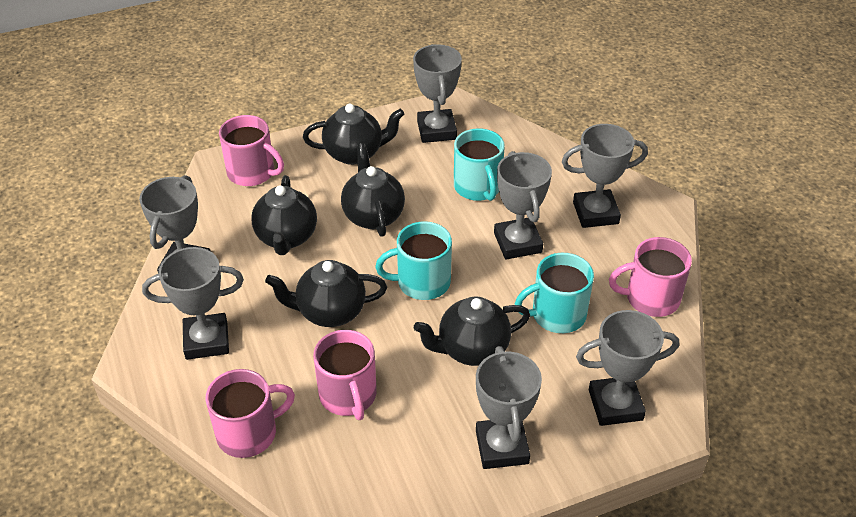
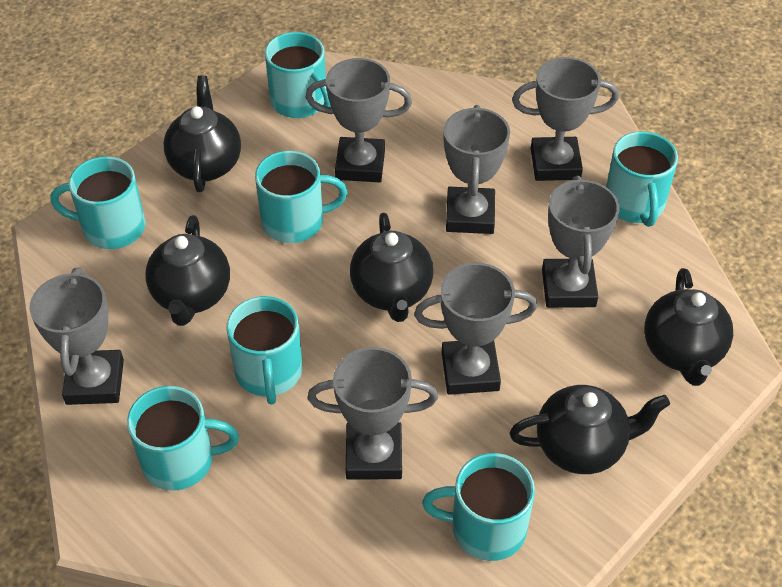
pink mug: 4 -> 0
turquoise mug: 3 -> 7

